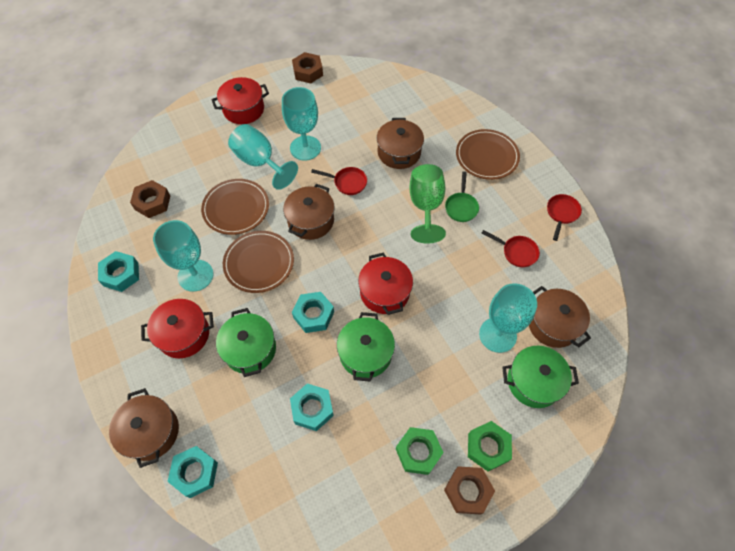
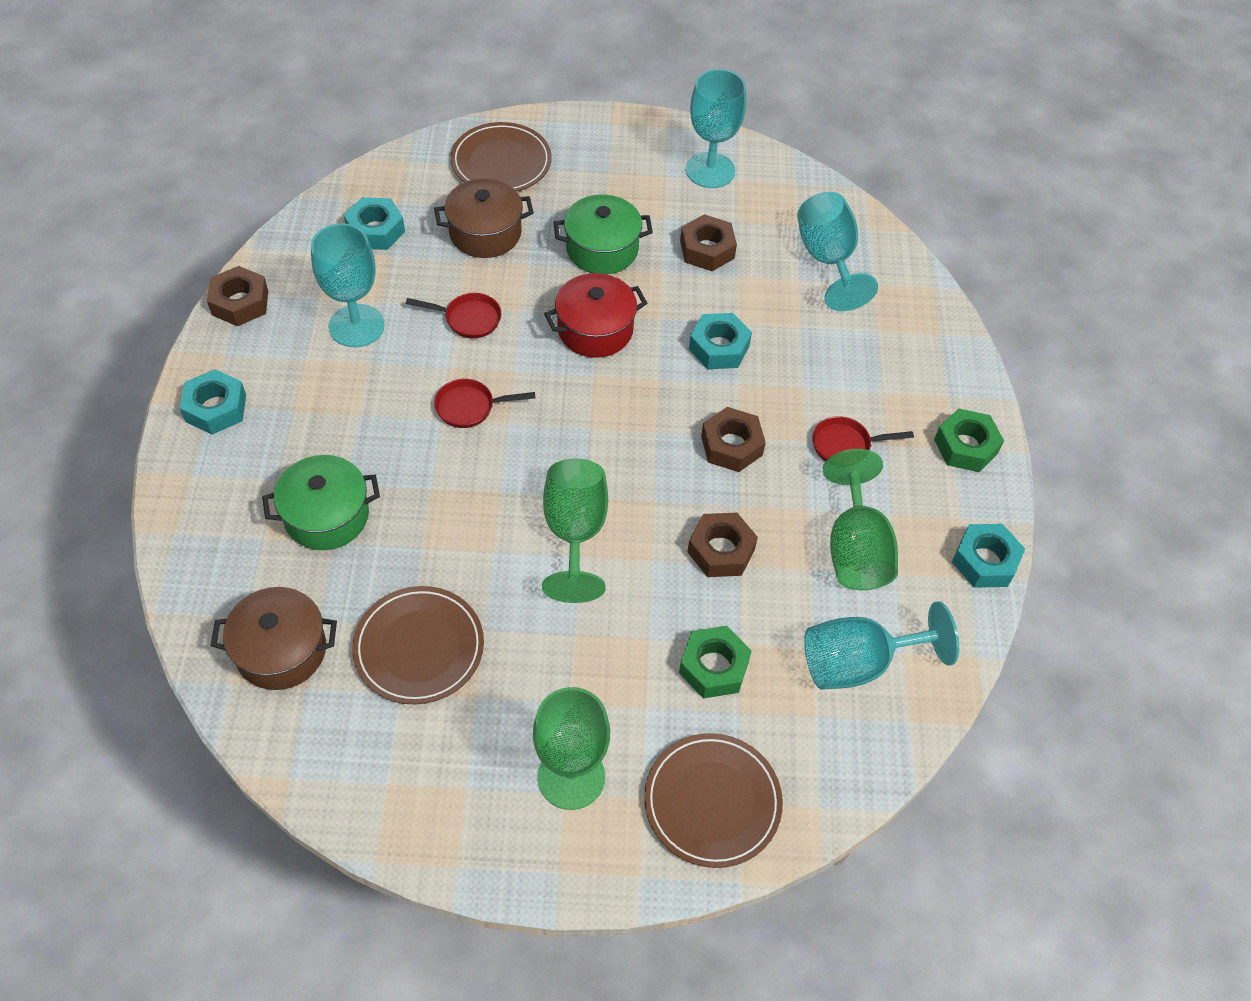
brown nut: 3 -> 4
brown pot: 4 -> 2
green goblet: 1 -> 3
green pan: 1 -> 0
green pot: 3 -> 2
red pot: 3 -> 1

